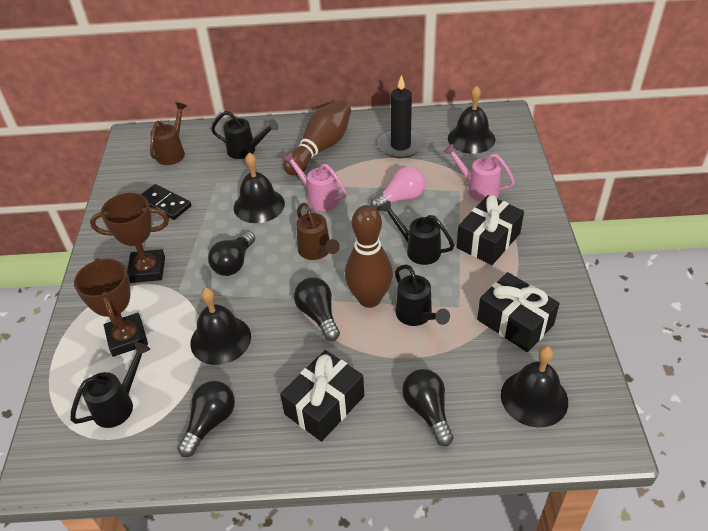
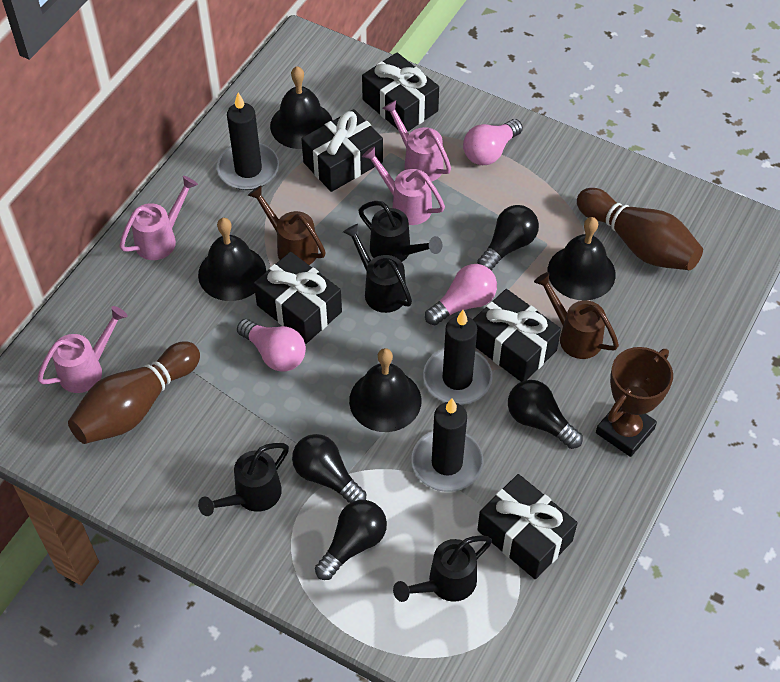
black candle: 1 -> 3
black domino: 1 -> 0
black gift: 3 -> 5
brown trophy: 2 -> 1
pink light bulb: 1 -> 3
pink watering can: 2 -> 4

